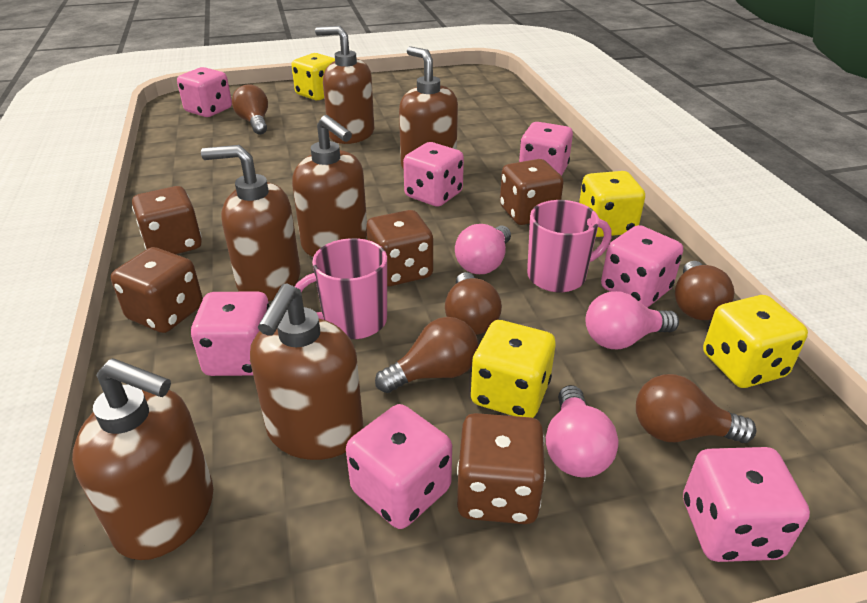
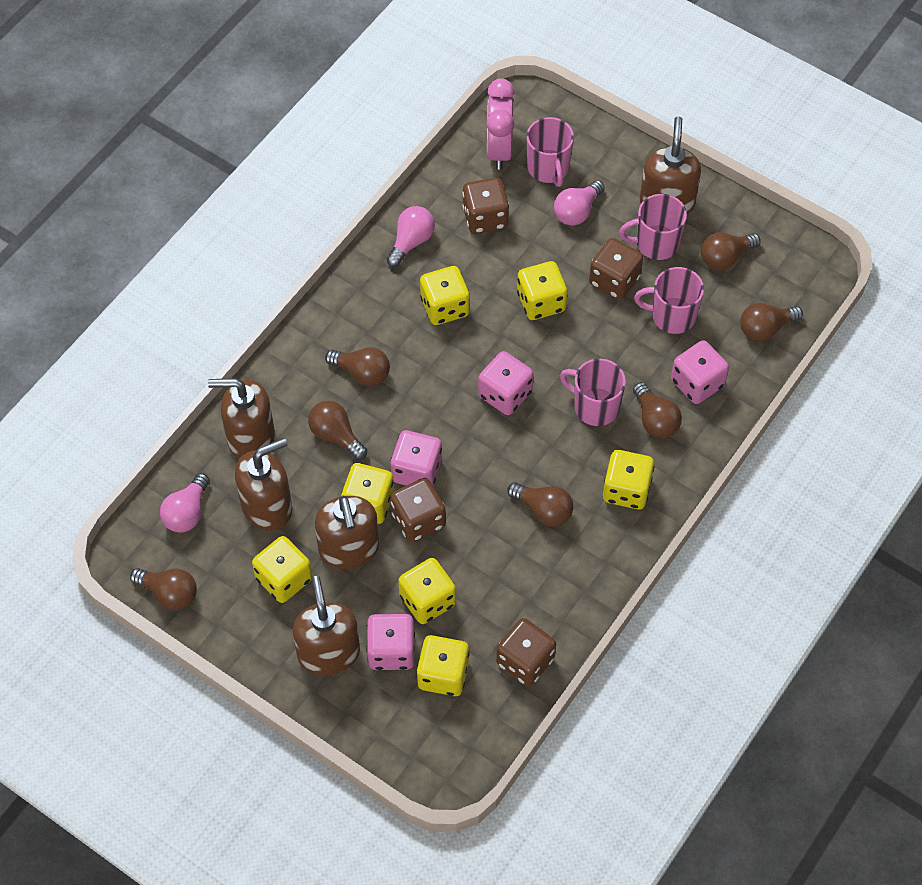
brown dice: 5 -> 4
brown light bulb: 5 -> 7
brown soap dispenser: 6 -> 5
pink clock: 0 -> 1
pink dice: 7 -> 4
pink mug: 2 -> 4
yellow dice: 4 -> 7

